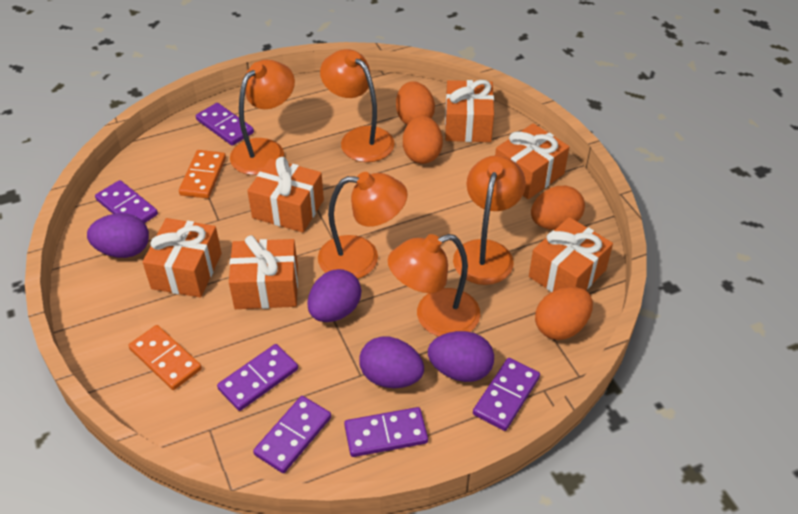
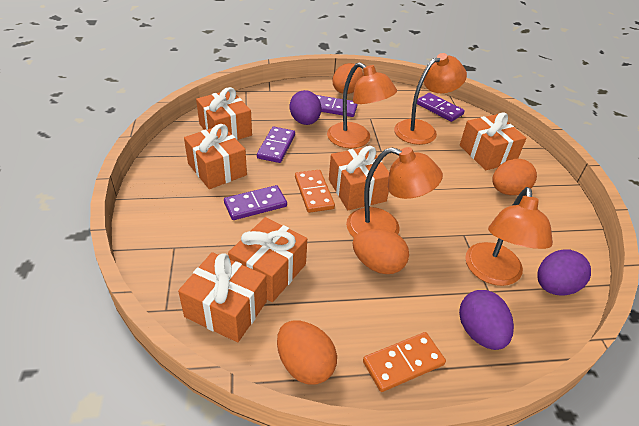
orange lamp: 5 -> 4
purple domino: 6 -> 4
purple egg: 4 -> 3

